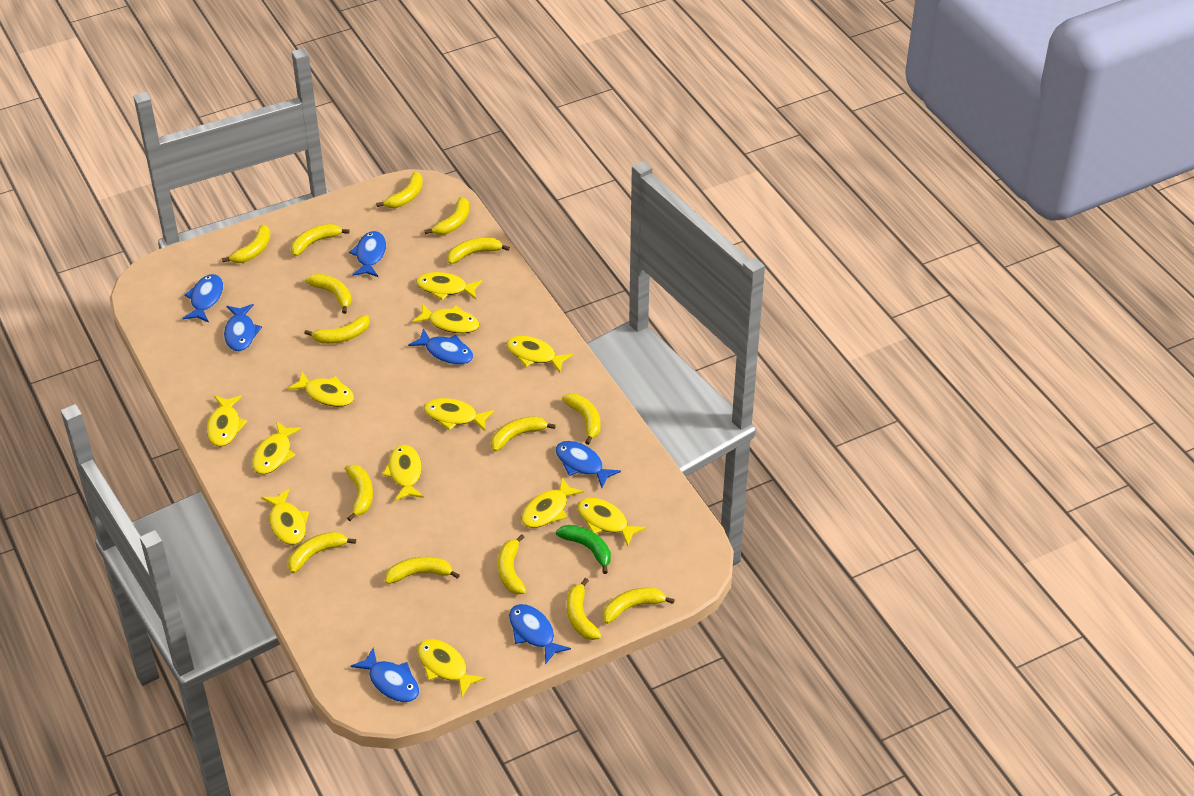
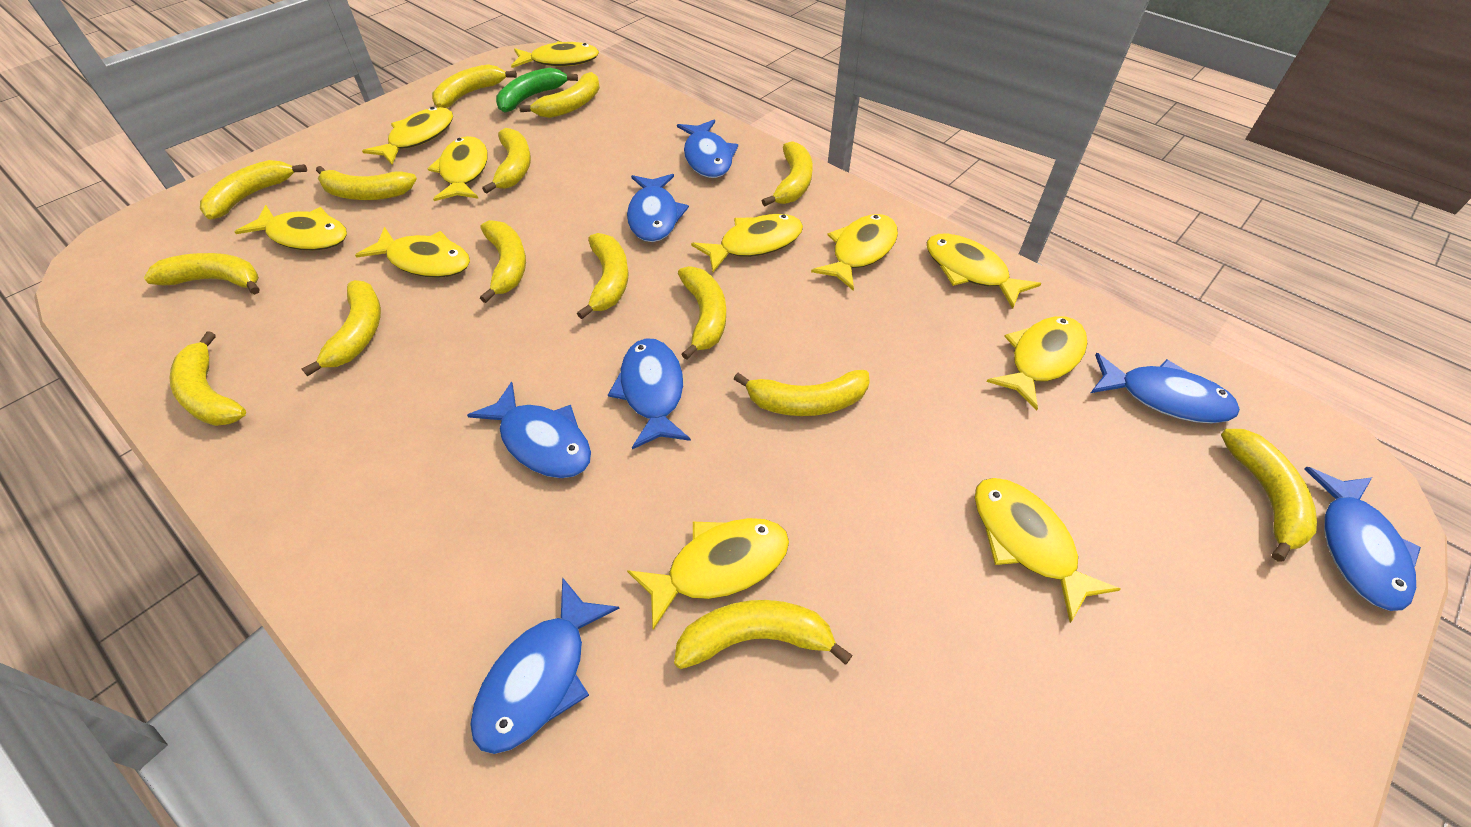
yellow fish: 12 -> 11

